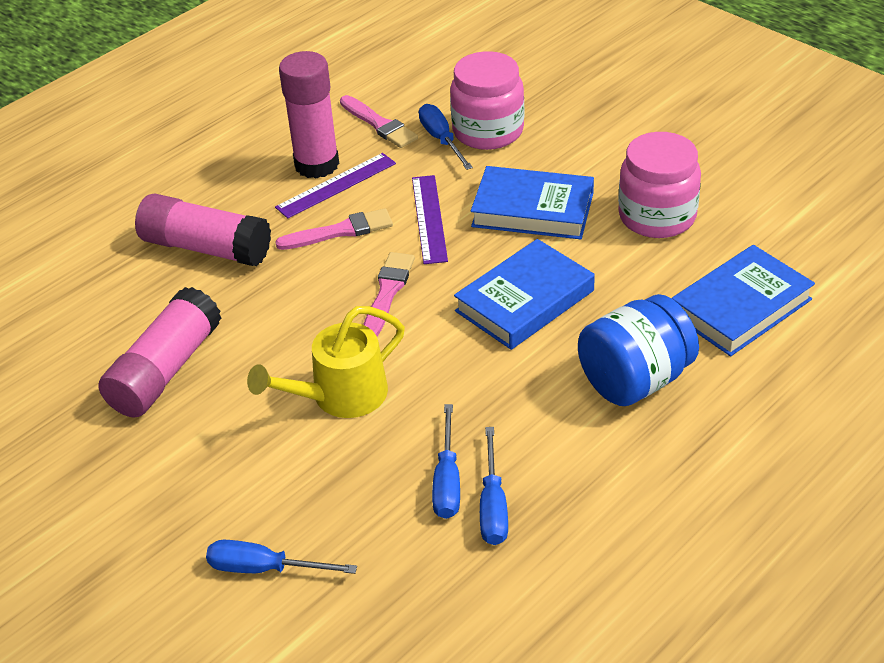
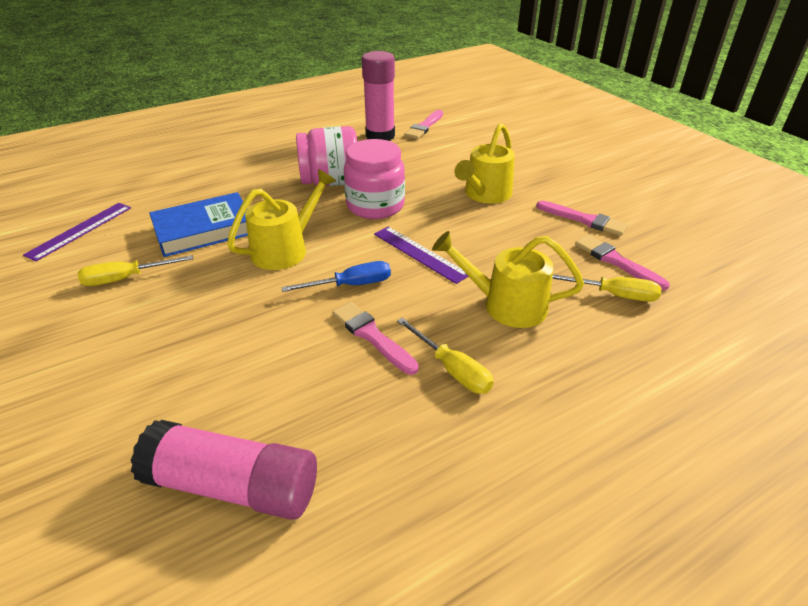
blue book: 3 -> 1
blue jar: 1 -> 0
blue screwdriver: 4 -> 1
pink brush: 3 -> 4
pink glue stick: 3 -> 2
yellow screwdriver: 0 -> 3
yellow watering can: 1 -> 3

